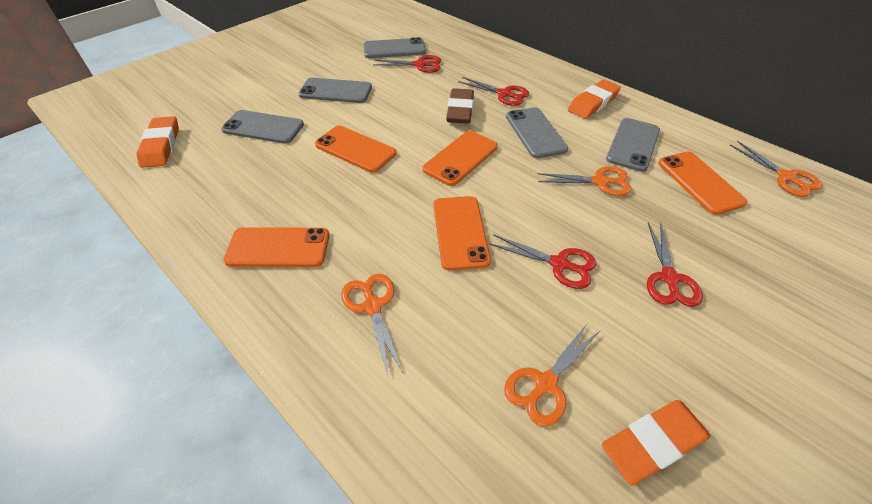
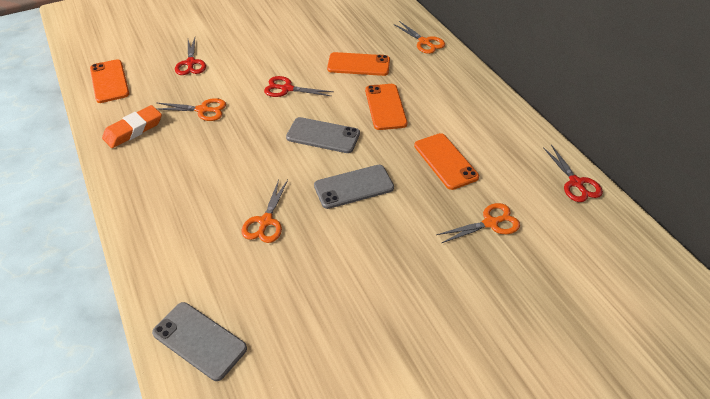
brown eraser: 1 -> 0
grey phone: 5 -> 3
orange eraser: 3 -> 1
orange phone: 5 -> 4
red scissors: 4 -> 3

